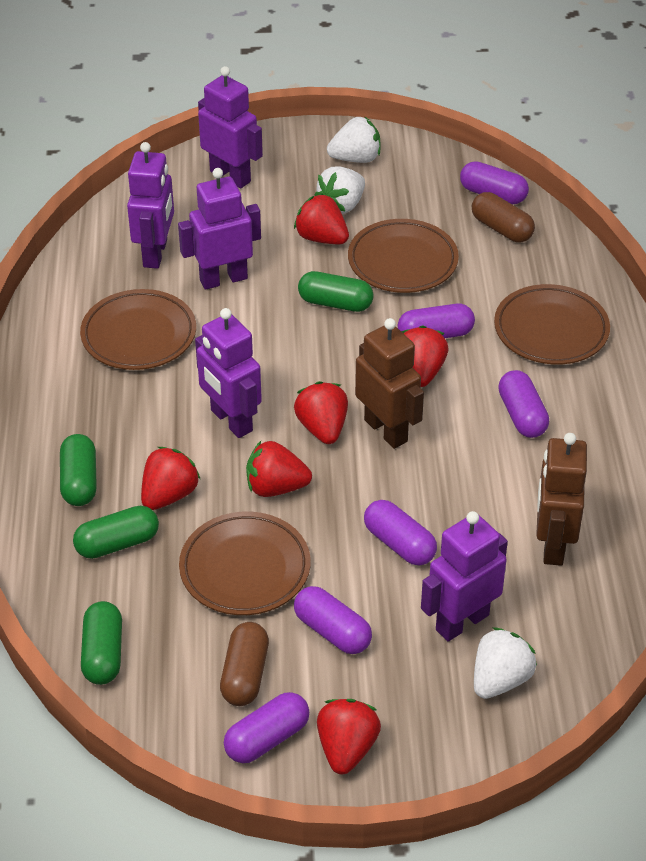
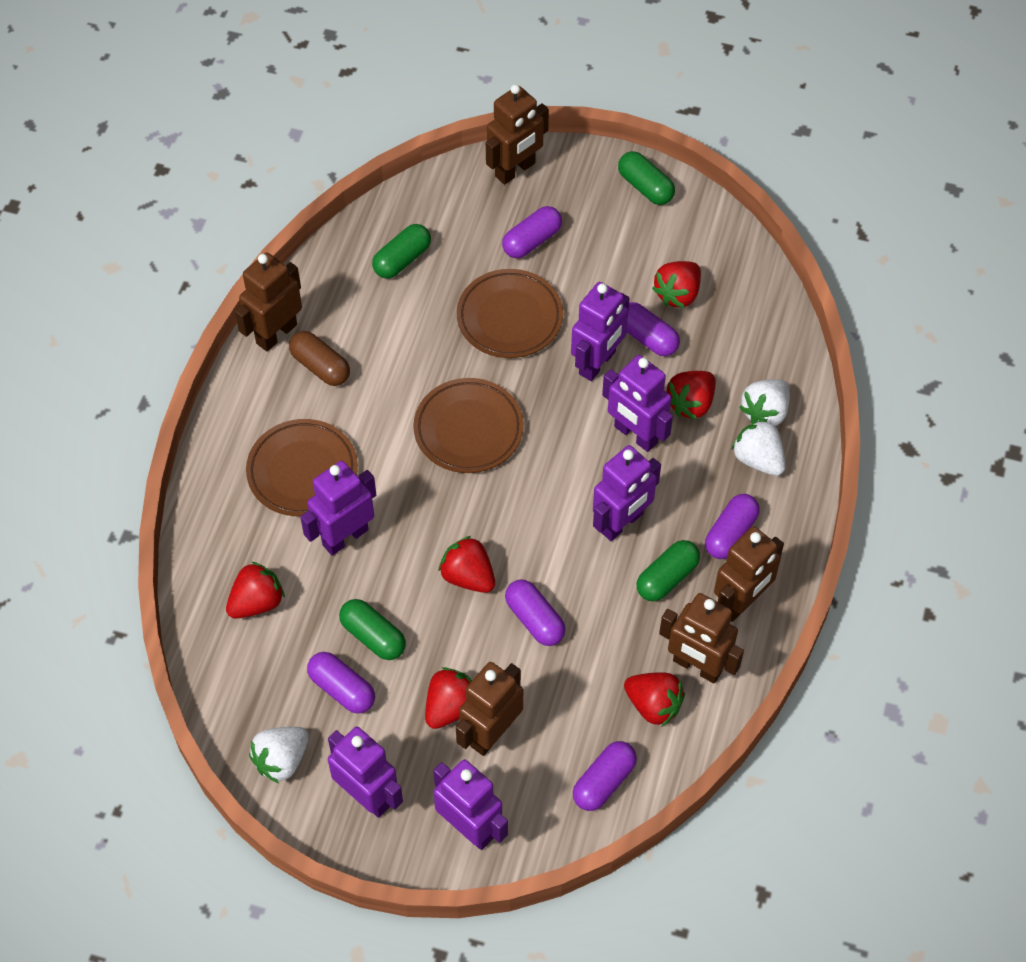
brown capsule: 2 -> 1
brown plate: 4 -> 3
brown robot: 2 -> 5
purple robot: 5 -> 6

